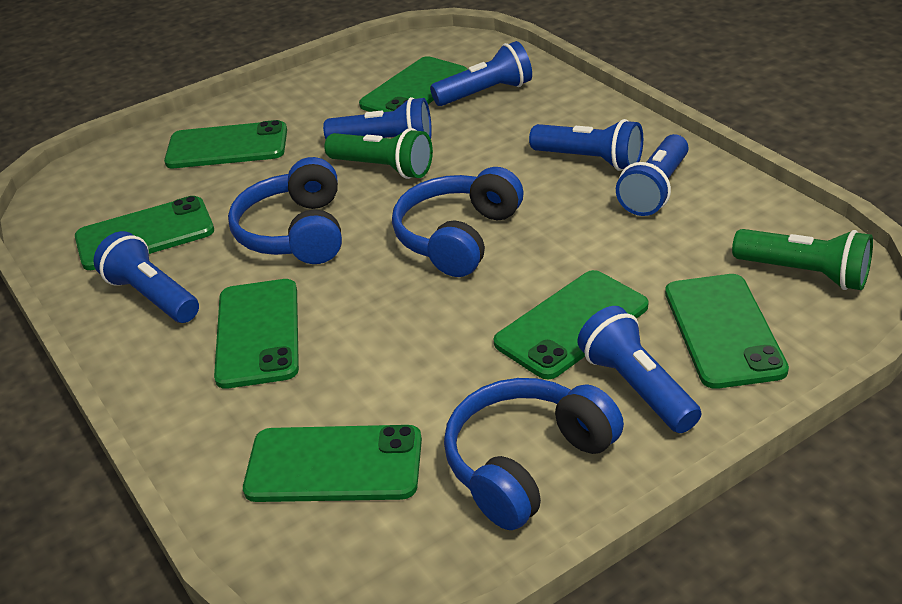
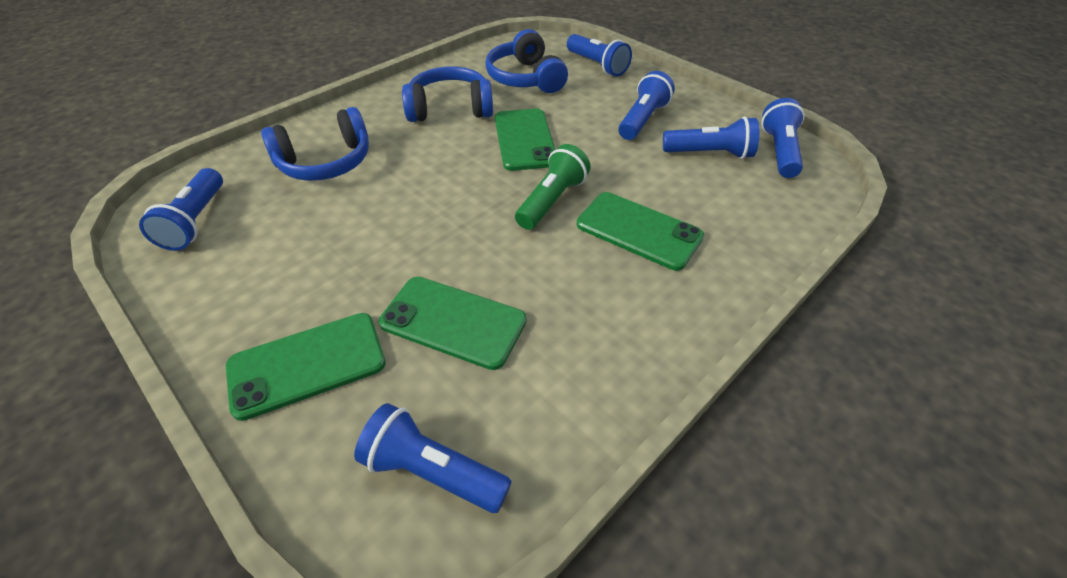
green flashlight: 2 -> 1
green phone: 7 -> 4

